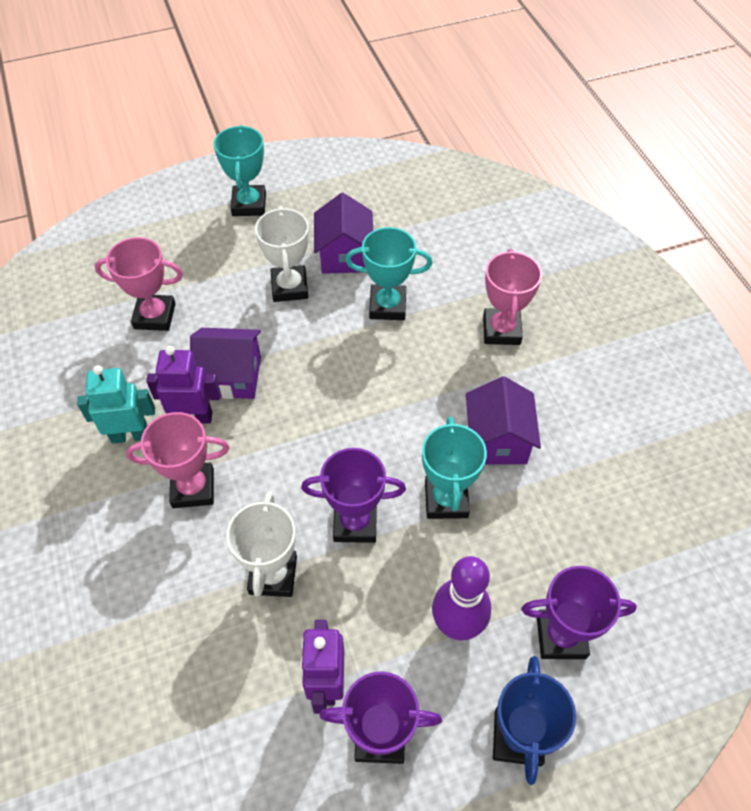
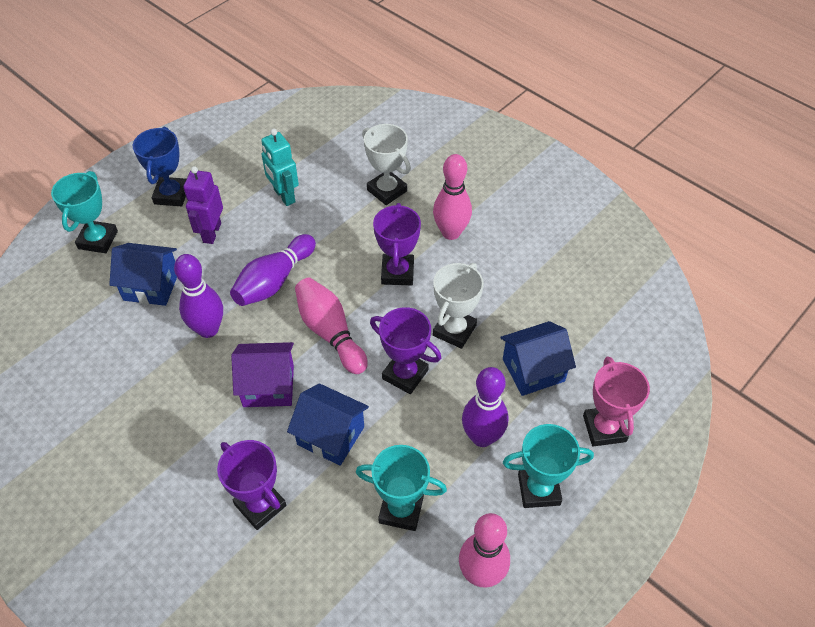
blue house: 0 -> 3
pink bowling pin: 0 -> 3
pink trophy: 3 -> 1
purple bowling pin: 1 -> 3
purple house: 3 -> 1
purple robot: 2 -> 1

